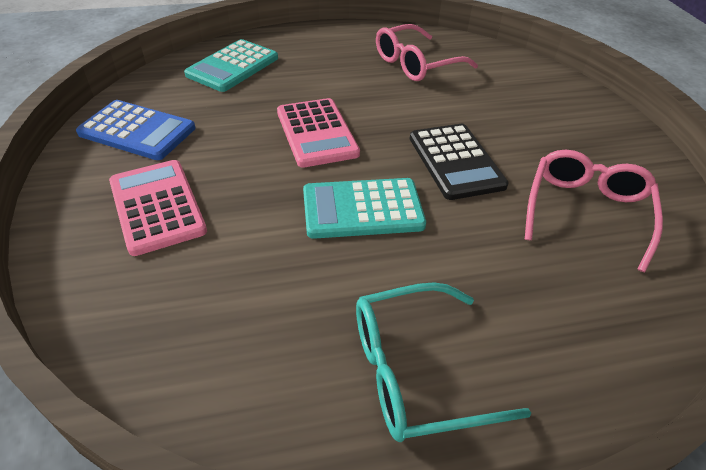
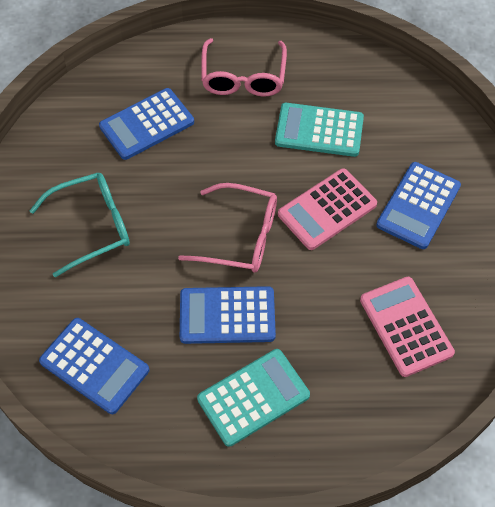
black calculator: 1 -> 0
blue calculator: 1 -> 4

